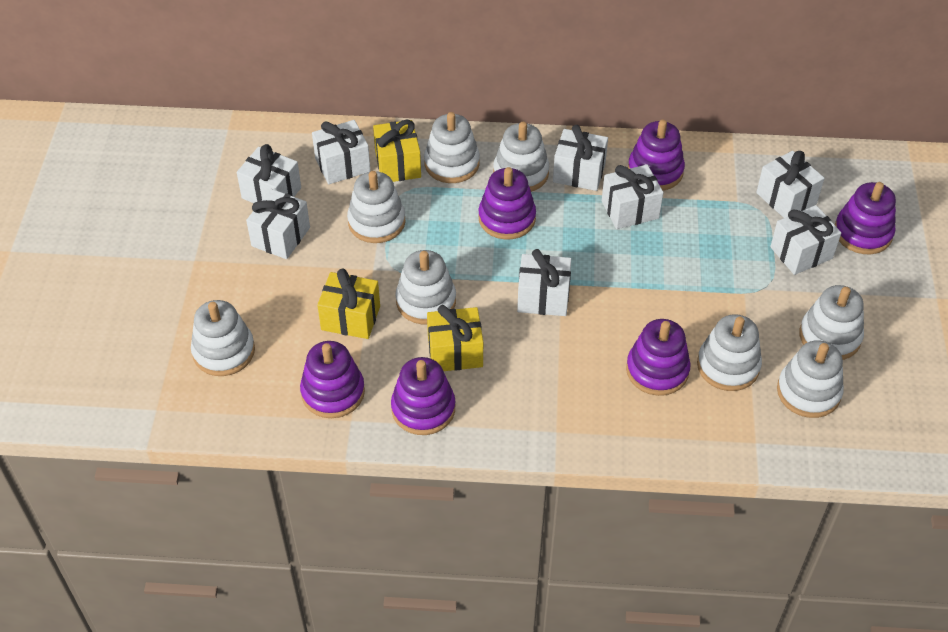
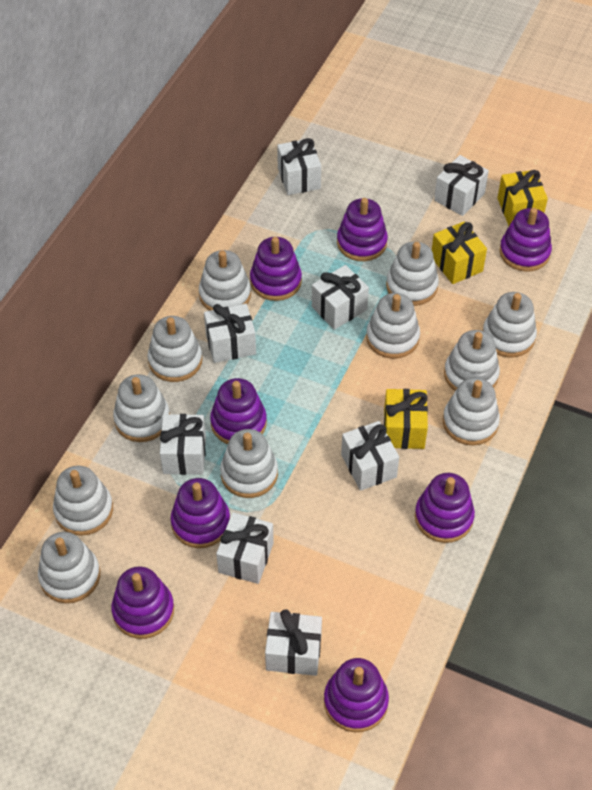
purple stacking toy: 6 -> 8
white stacking toy: 8 -> 11

